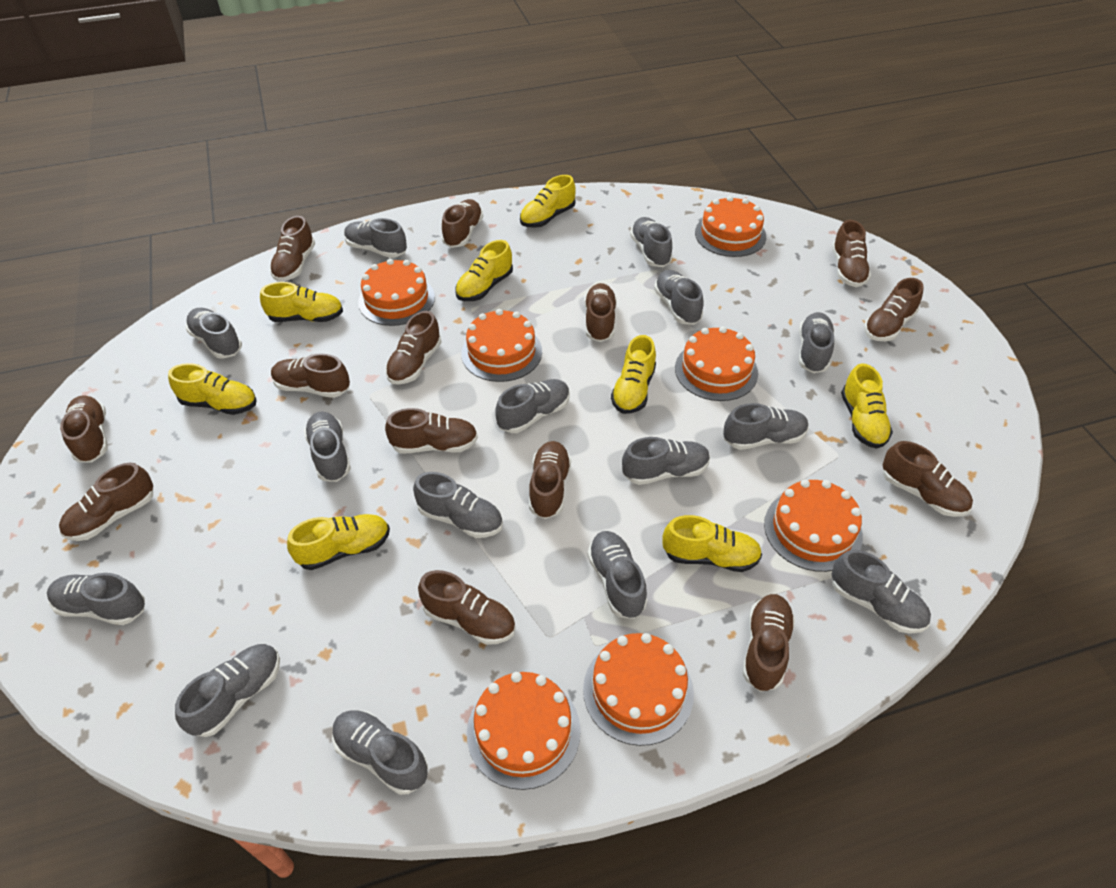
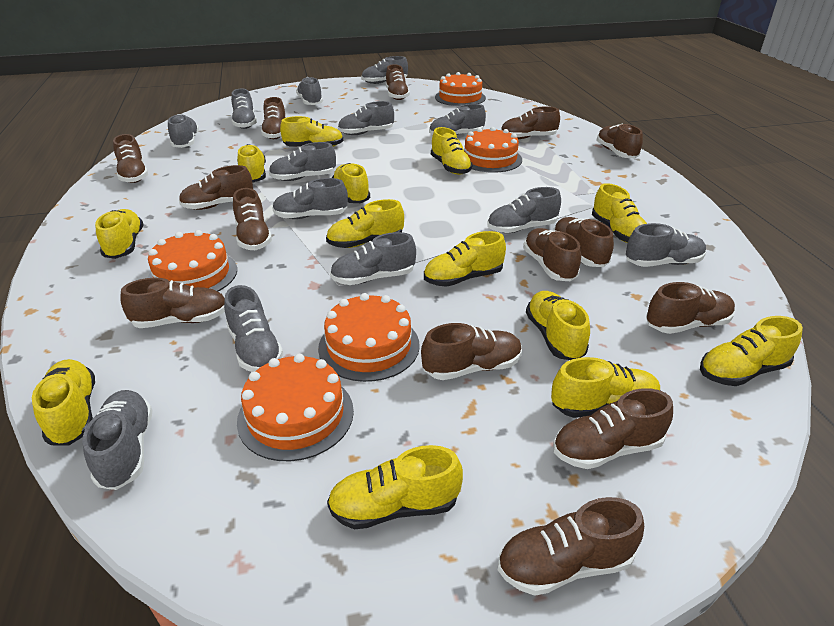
grey shoe: 15 -> 13
orange cake: 7 -> 5
yellow shoe: 8 -> 13

